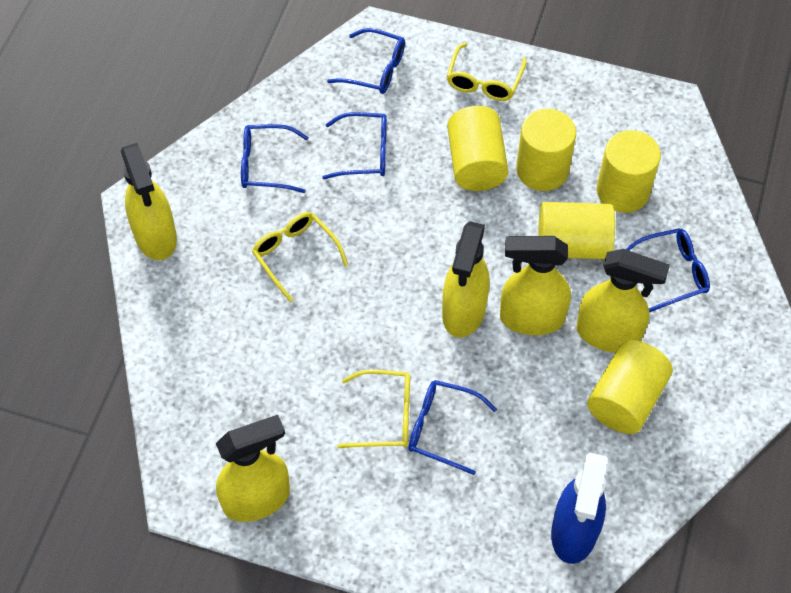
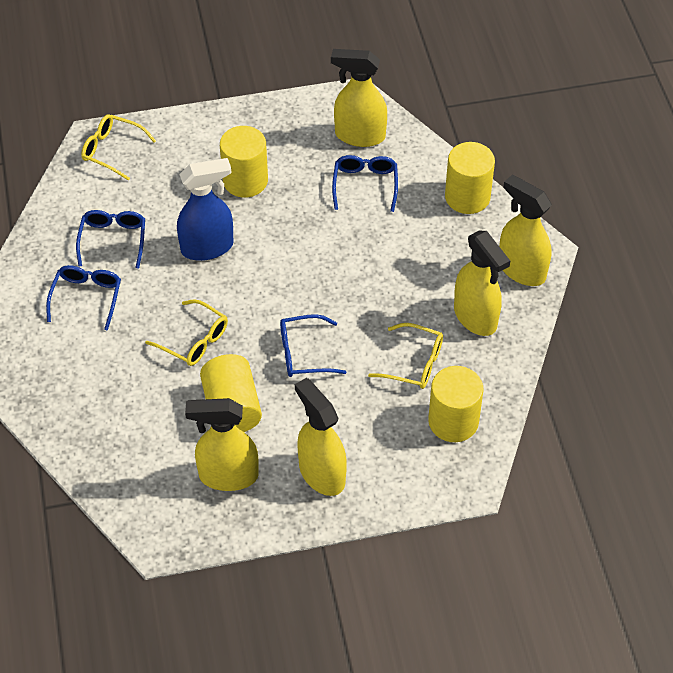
blue glasses: 5 -> 4
yellow cylinder: 5 -> 4

